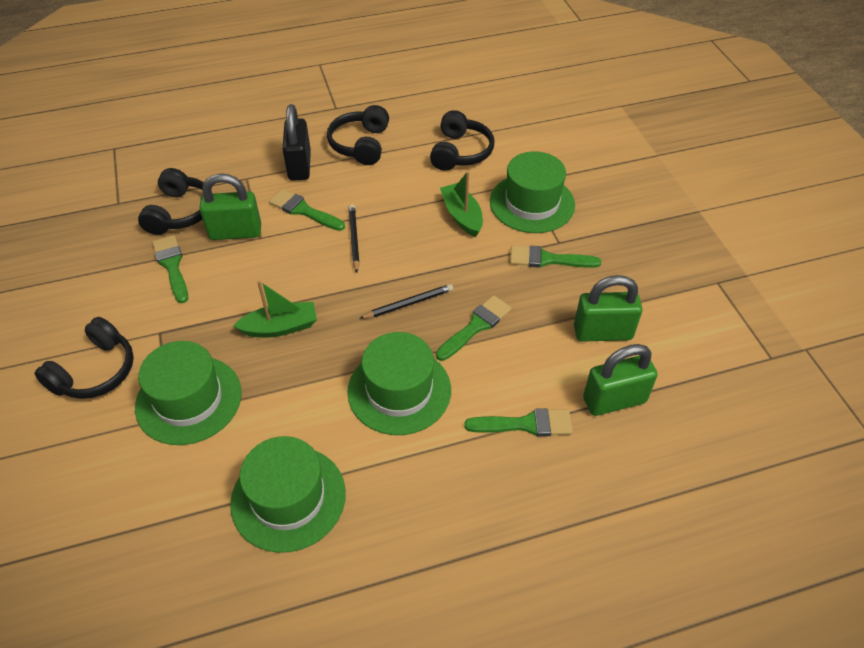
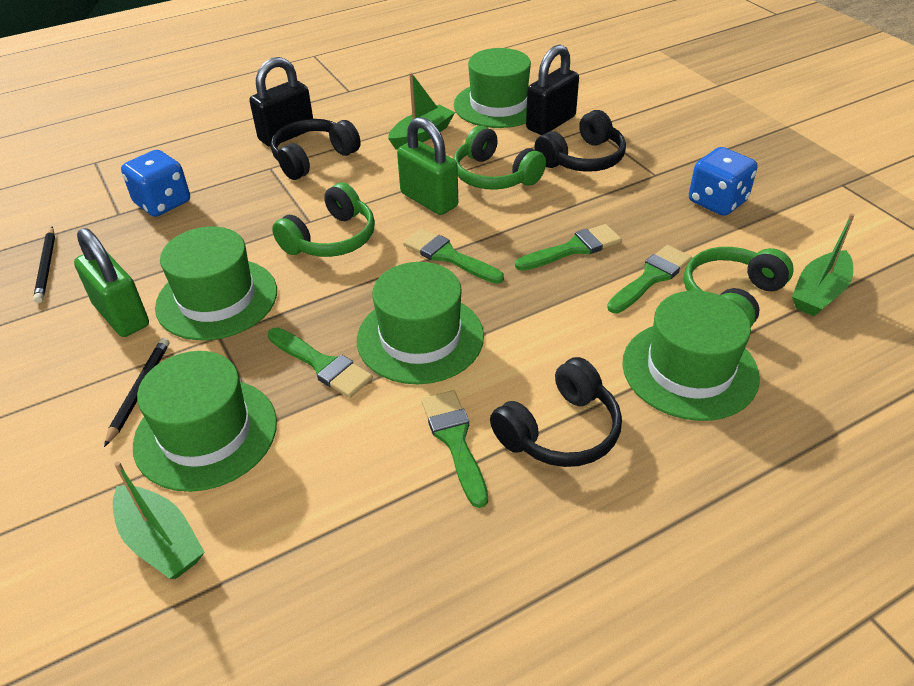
black headphones: 4 -> 3
black padlock: 1 -> 2
blue dice: 0 -> 2
green boat: 2 -> 3
green hat: 4 -> 5
green headphones: 0 -> 3
green padlock: 3 -> 2

